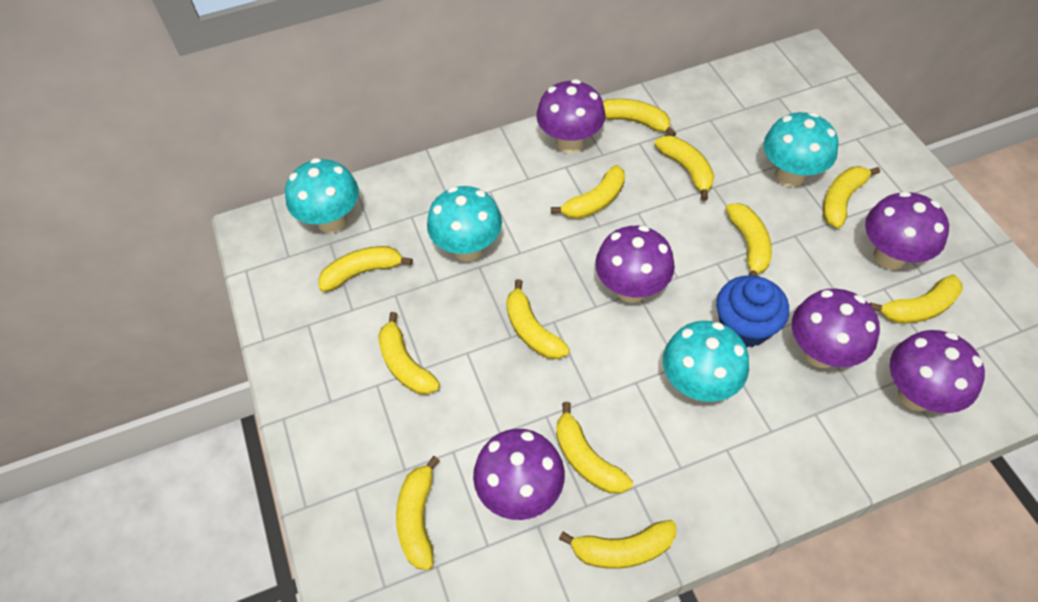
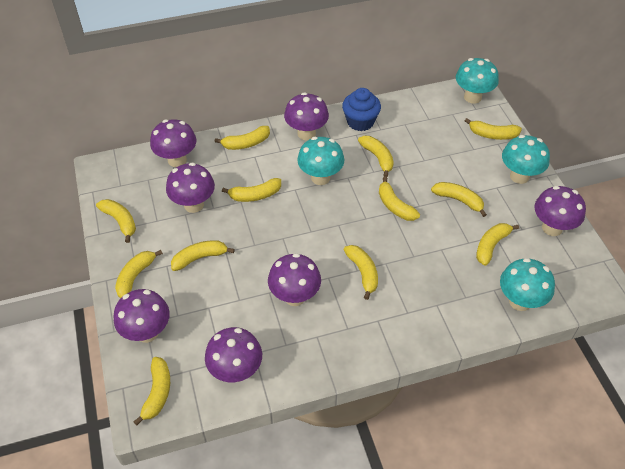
purple mushroom: 6 -> 7

